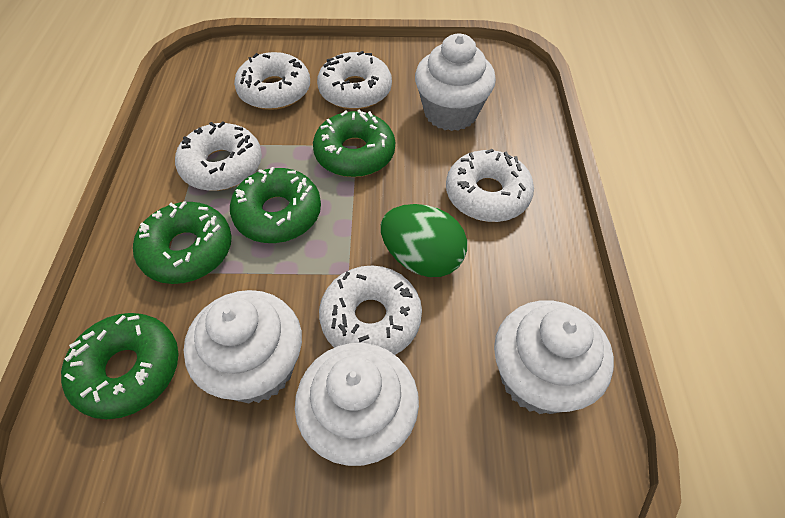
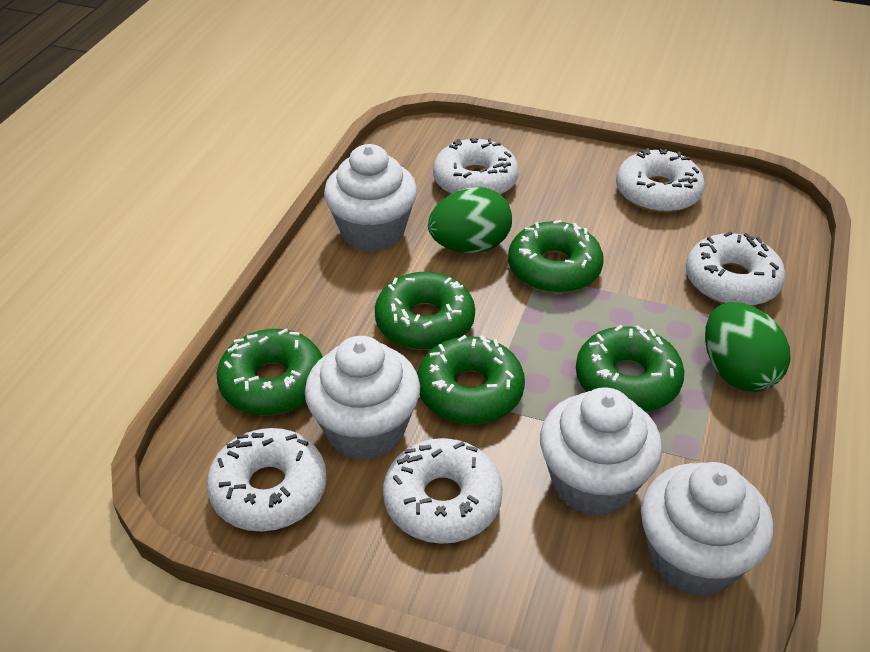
green donut: 4 -> 5
green egg: 1 -> 2

